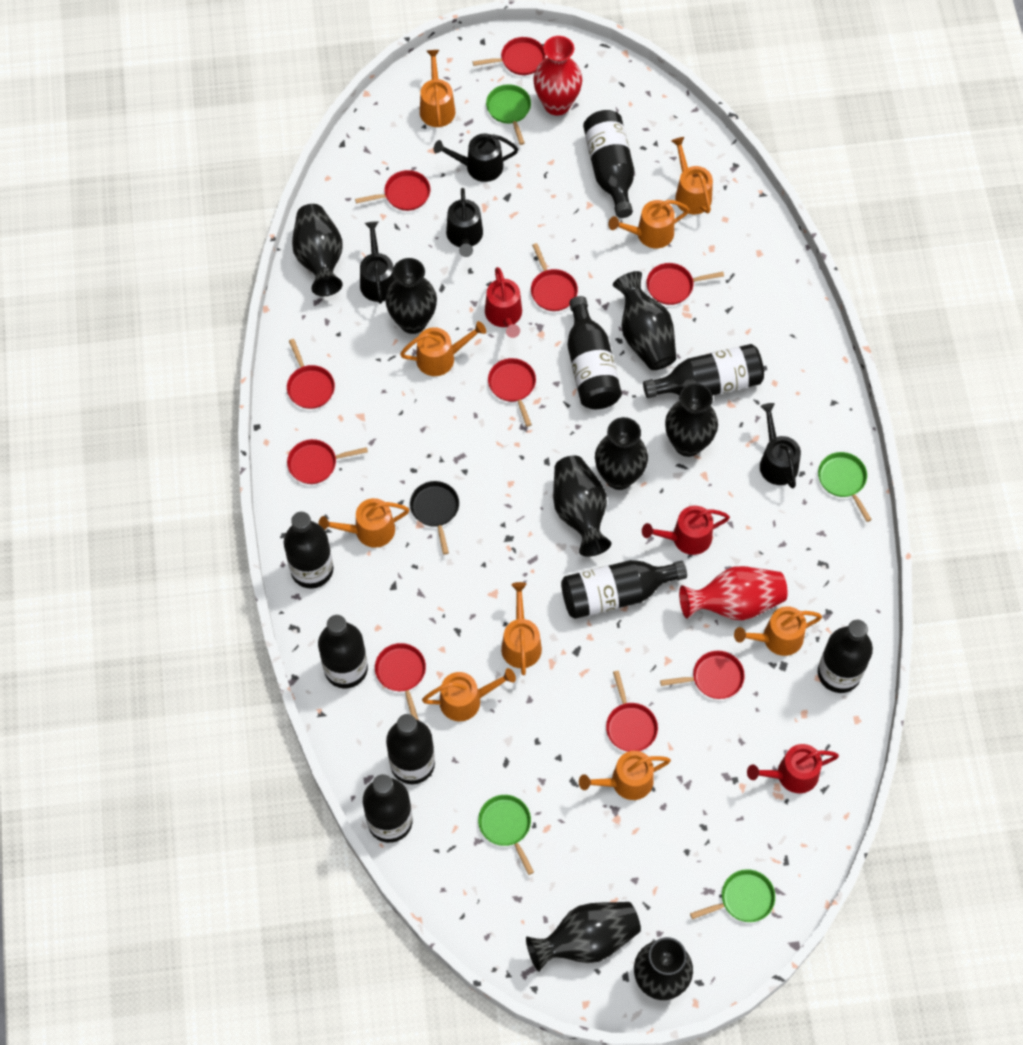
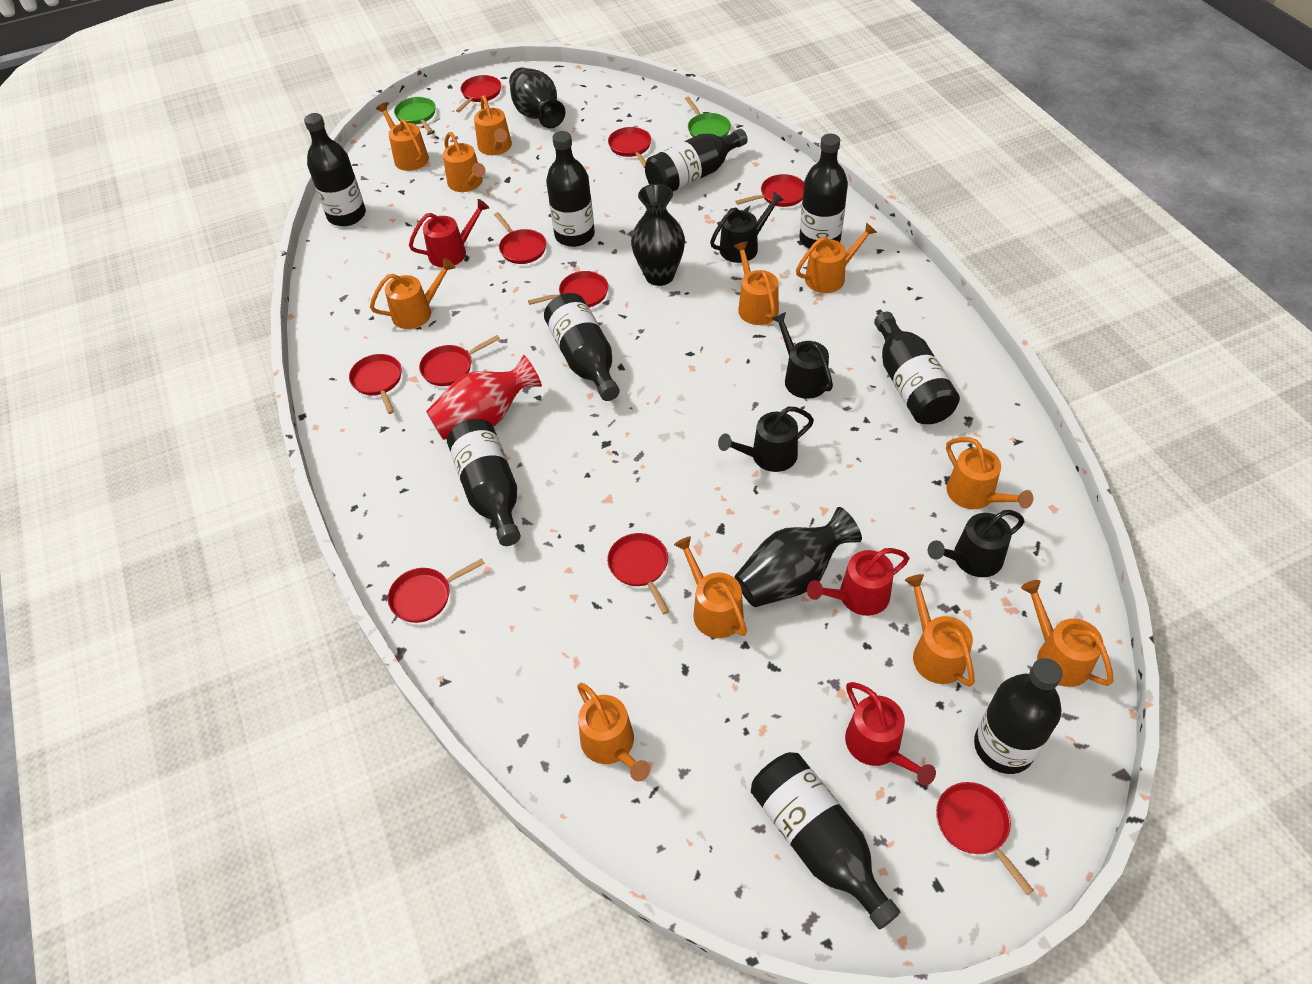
black pan: 1 -> 0
black vase: 8 -> 3
green pan: 4 -> 2
orange watering can: 9 -> 11
red vase: 2 -> 1

